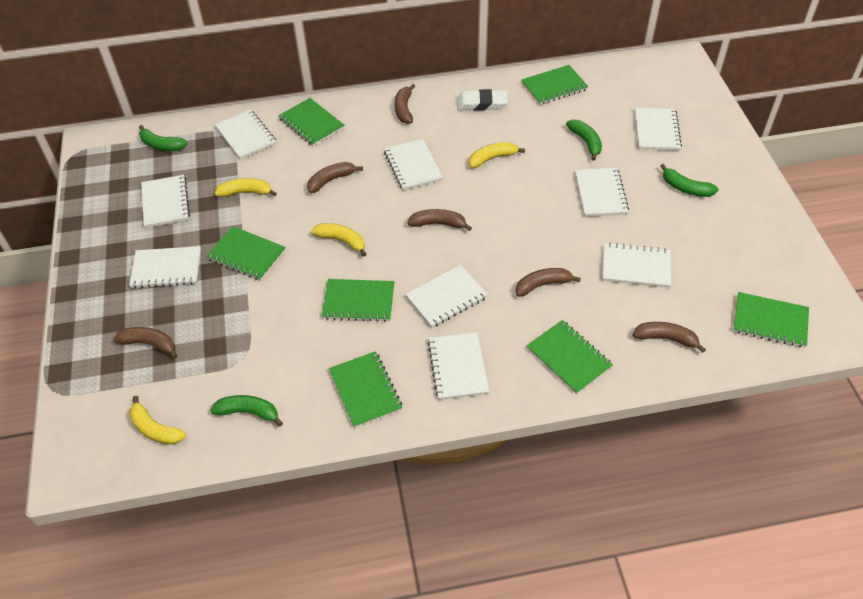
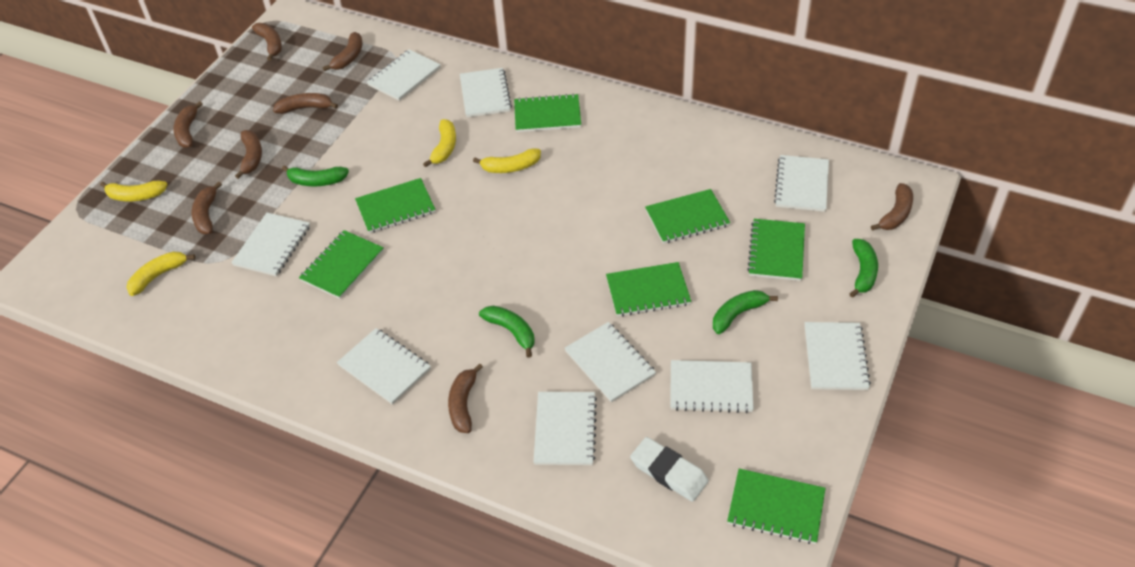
brown banana: 6 -> 8

